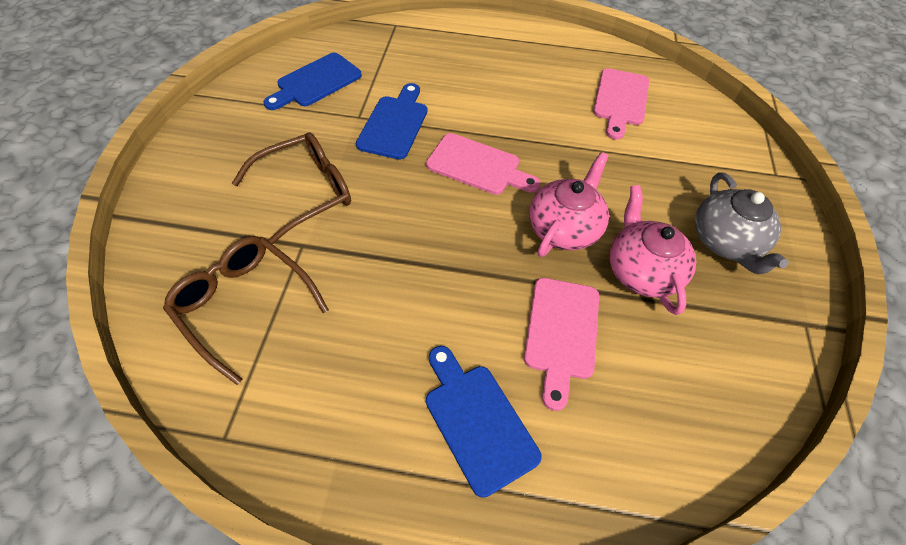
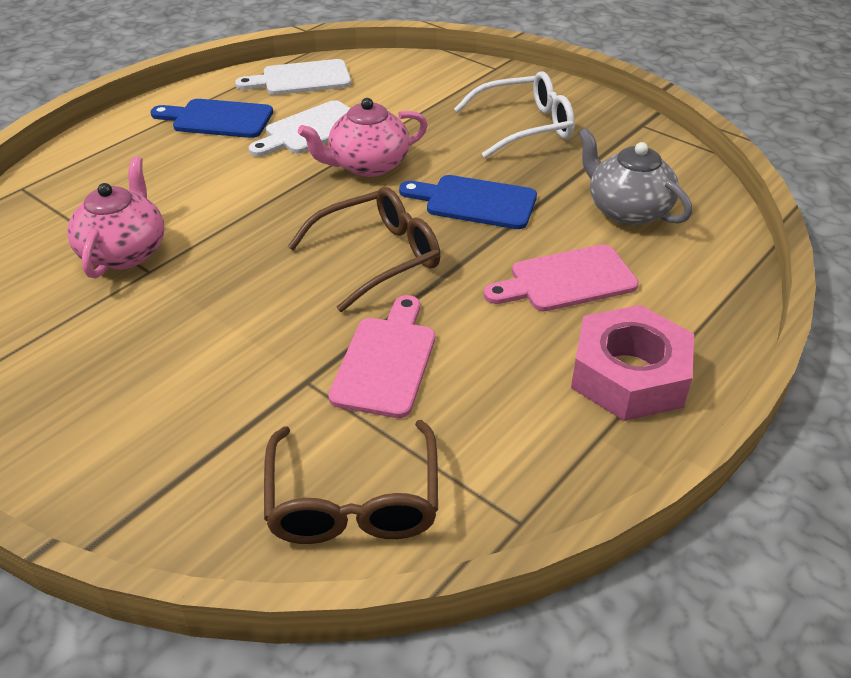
blue cutting board: 3 -> 2
pink cutting board: 3 -> 2
pink nut: 0 -> 1
white cutting board: 0 -> 2
white glasses: 0 -> 1

